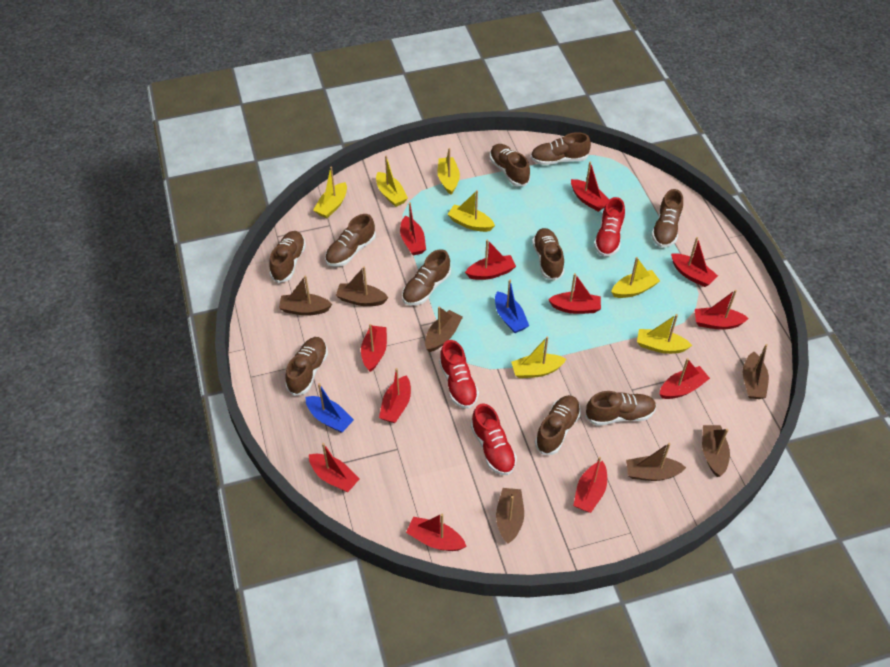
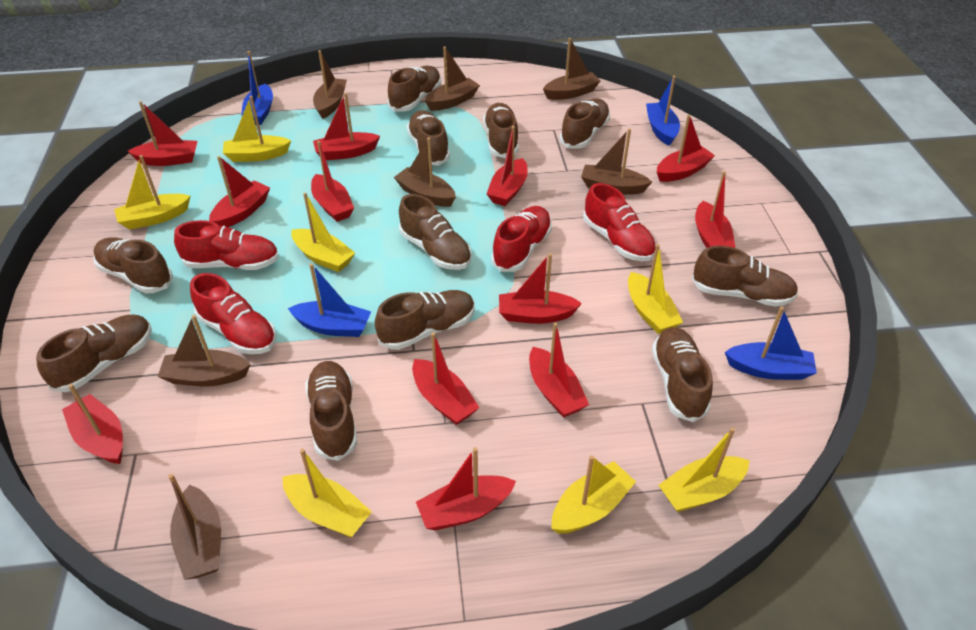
blue boat: 2 -> 4
brown shoe: 10 -> 11
red shoe: 3 -> 4

